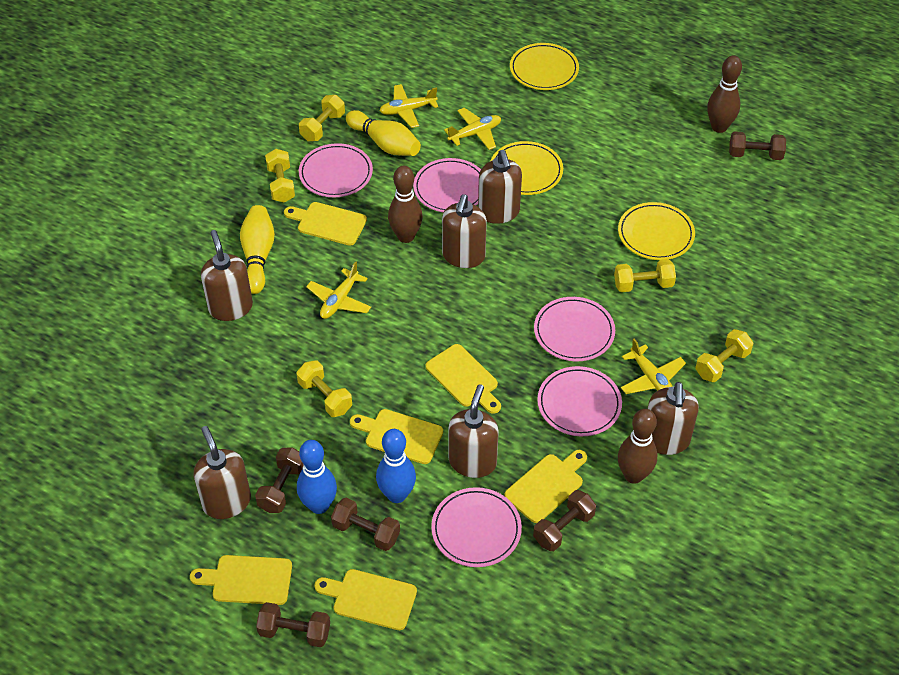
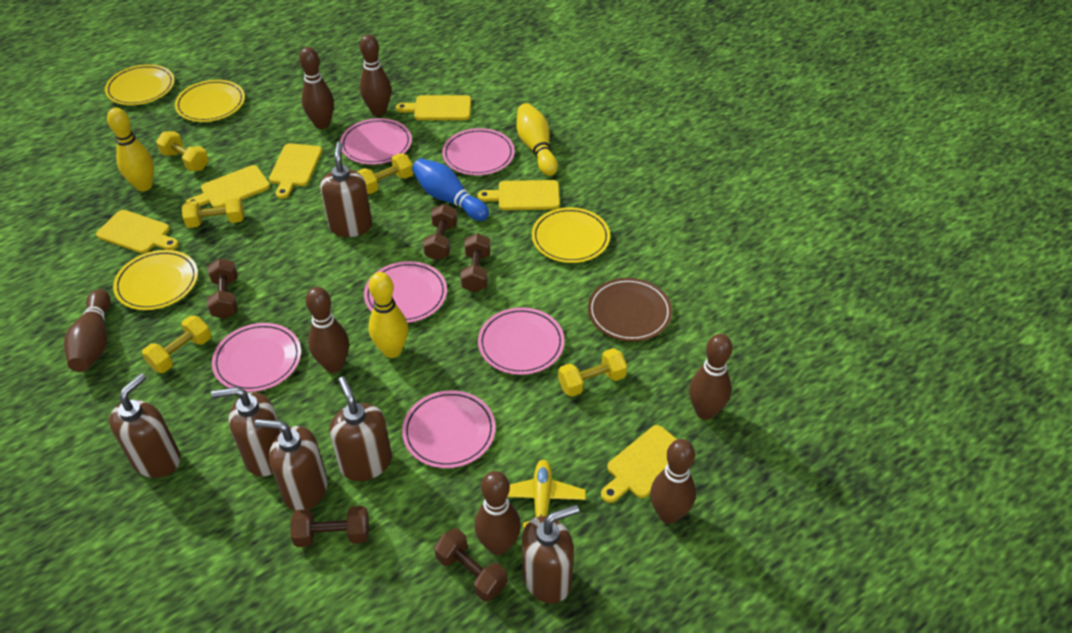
blue bowling pin: 2 -> 1
brown bowling pin: 3 -> 7
brown plate: 0 -> 1
pink plate: 5 -> 6
yellow bowling pin: 2 -> 3
yellow plane: 4 -> 1
yellow plate: 3 -> 4

